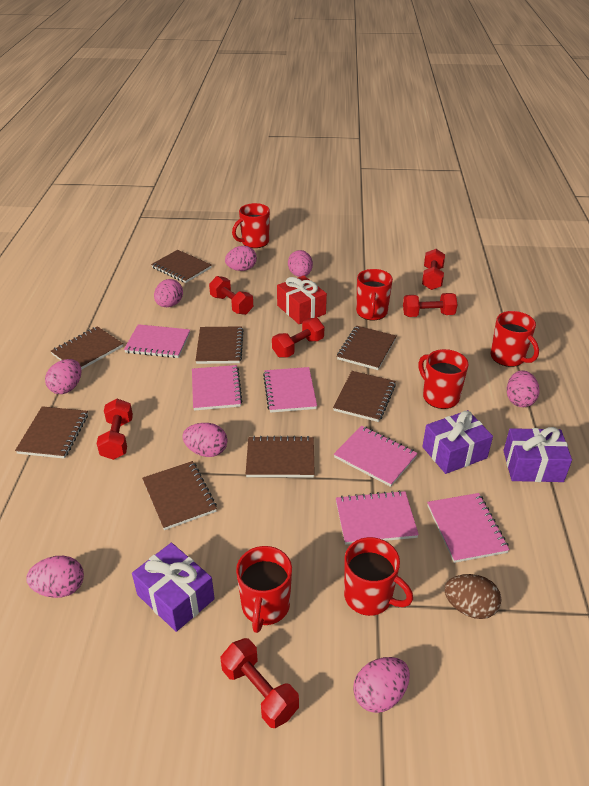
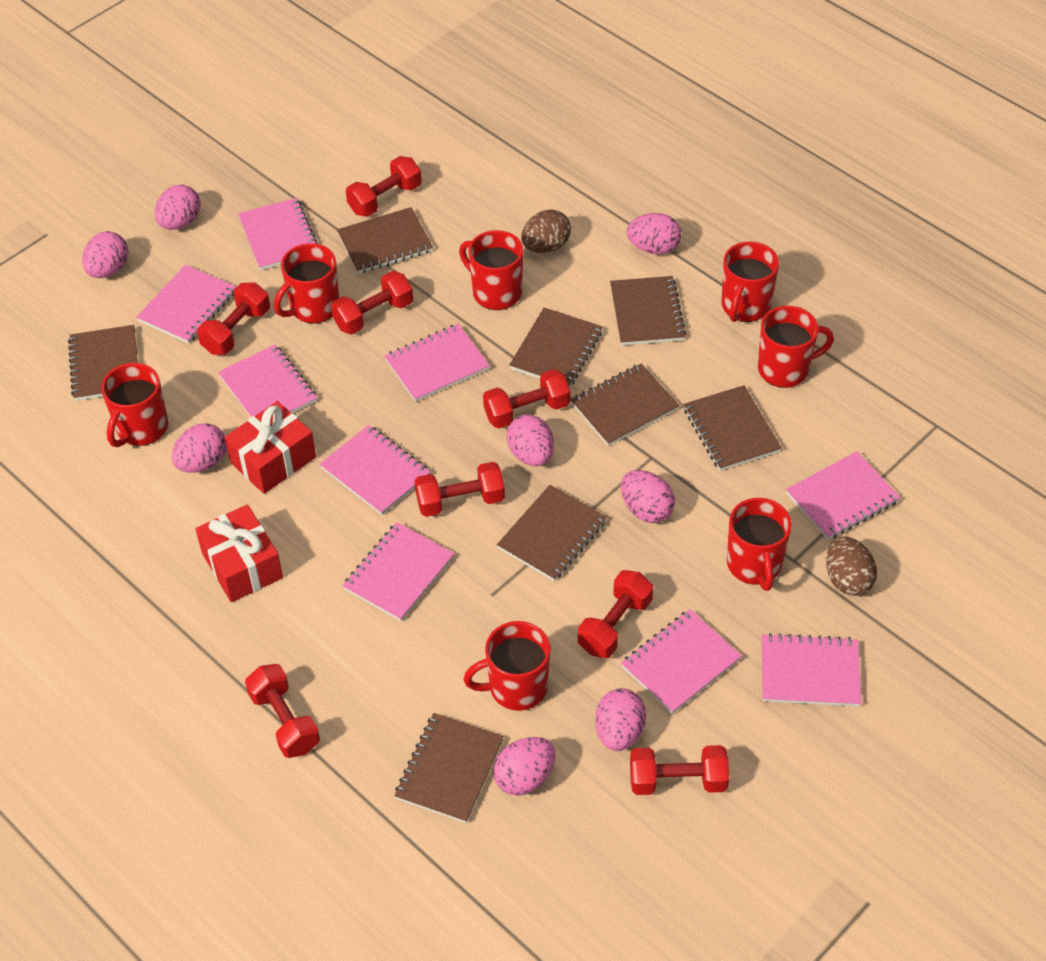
brown egg: 1 -> 2
pink notebook: 6 -> 9
purple gift: 3 -> 0
red dumbbell: 6 -> 8
red gift: 1 -> 2
red mug: 6 -> 7

